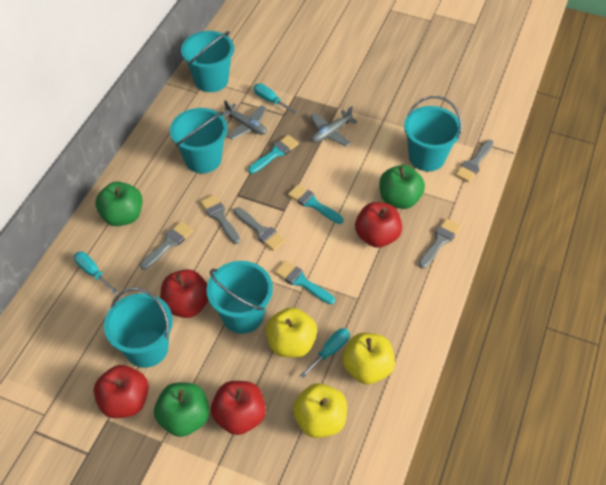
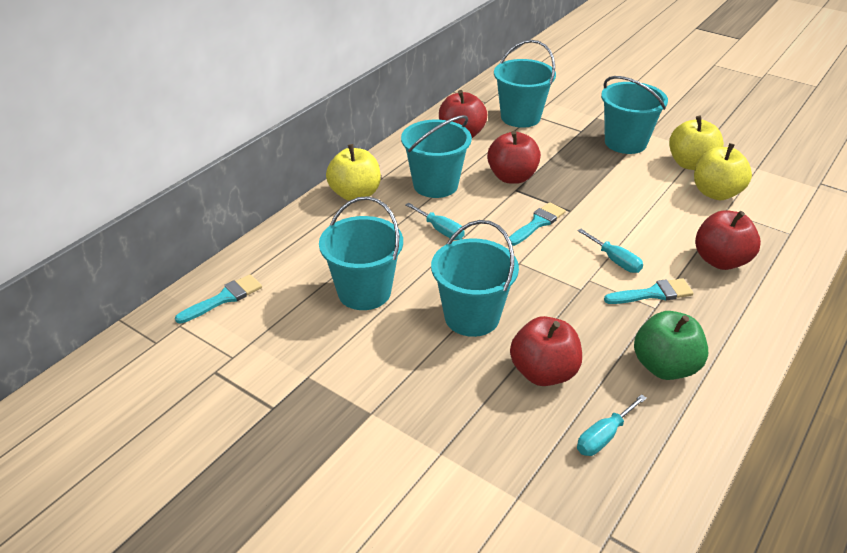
green apple: 3 -> 1
grey brush: 5 -> 0
grey plane: 2 -> 0

